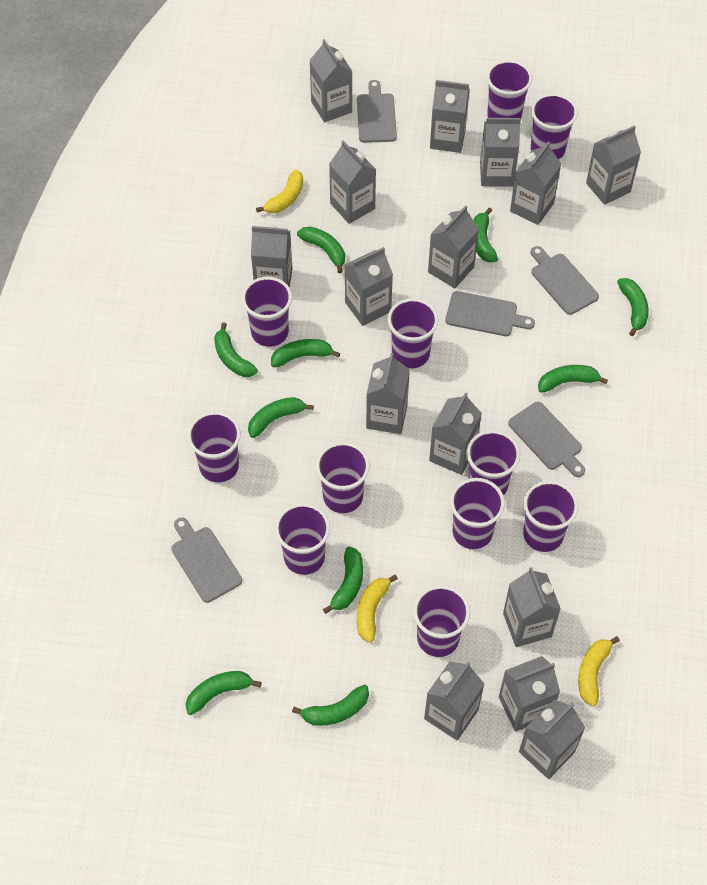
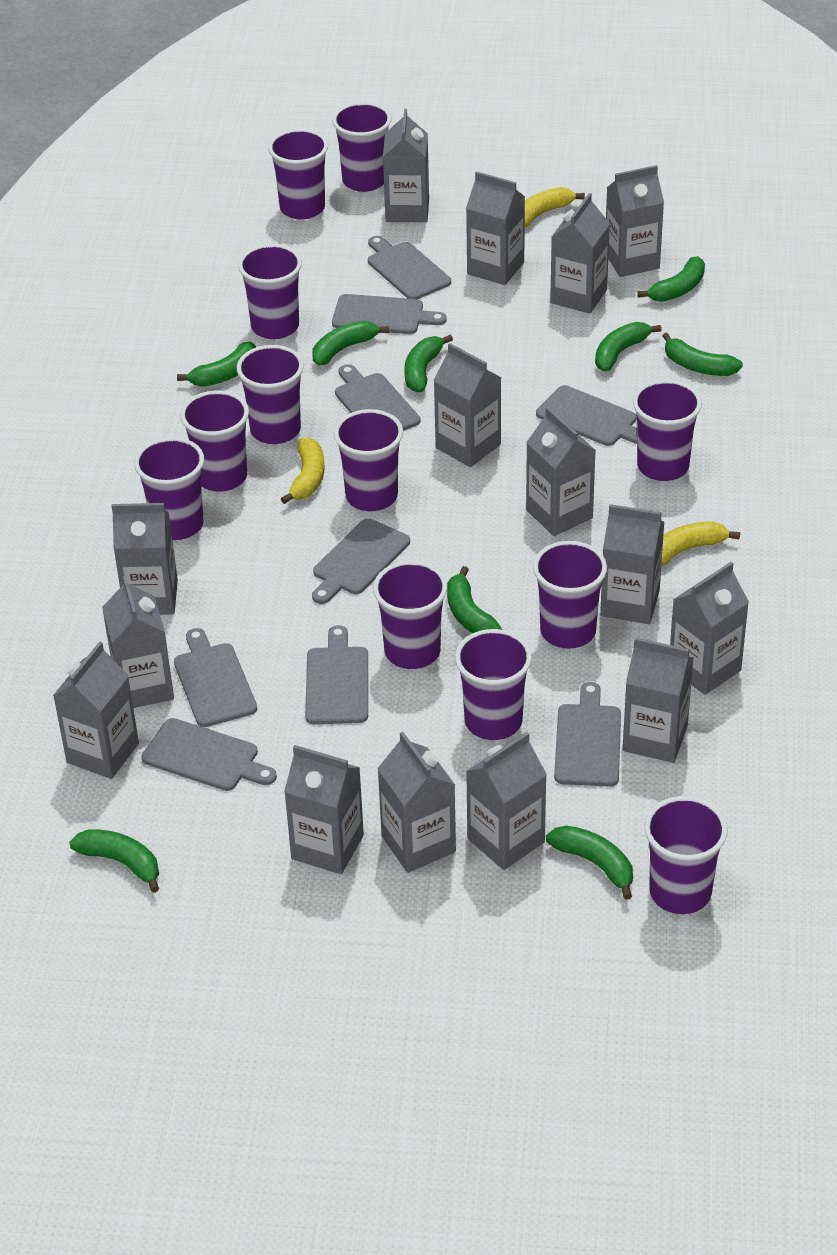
green banana: 10 -> 9
grey cutting board: 5 -> 9
purple cup: 11 -> 12

